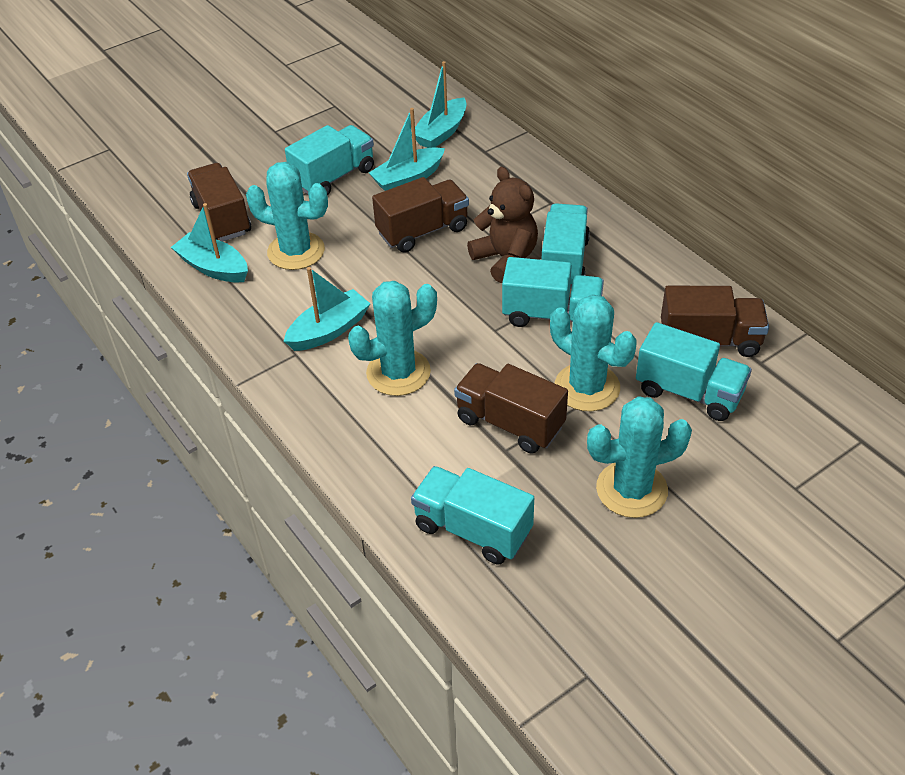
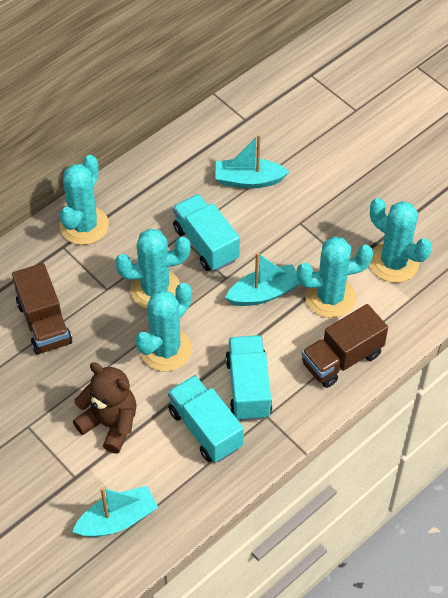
brown truck: 4 -> 2
turquoise boat: 4 -> 3
turquoise cactus: 4 -> 5
turquoise truck: 5 -> 3

